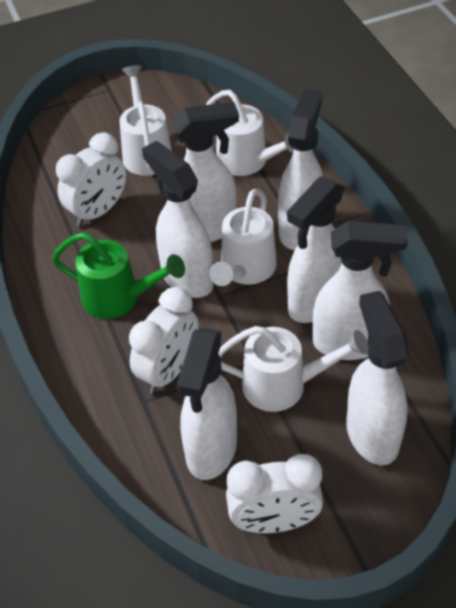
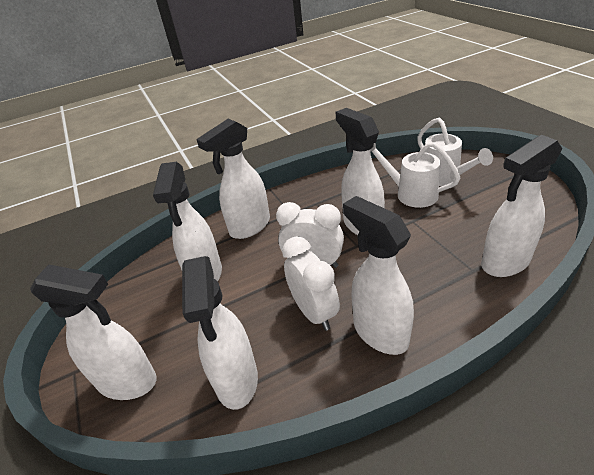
green watering can: 1 -> 0
white clock: 3 -> 2
white watering can: 4 -> 2

